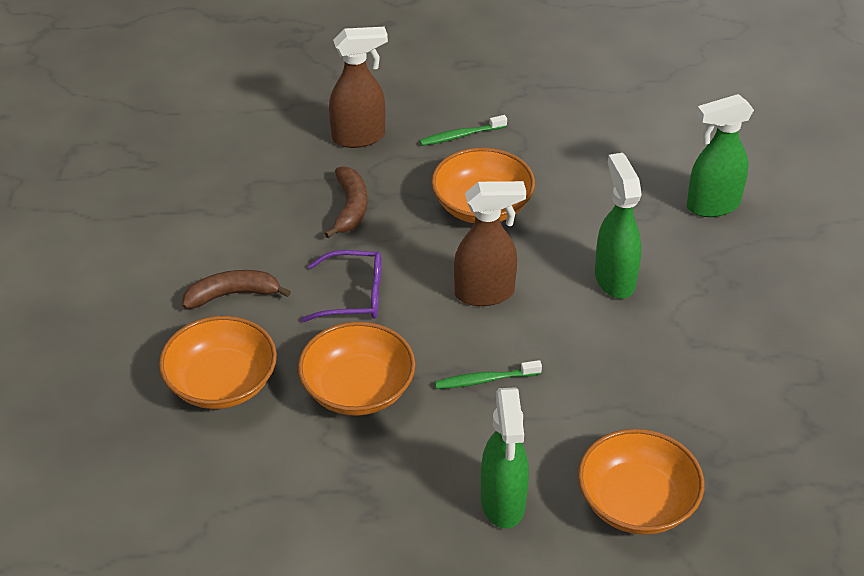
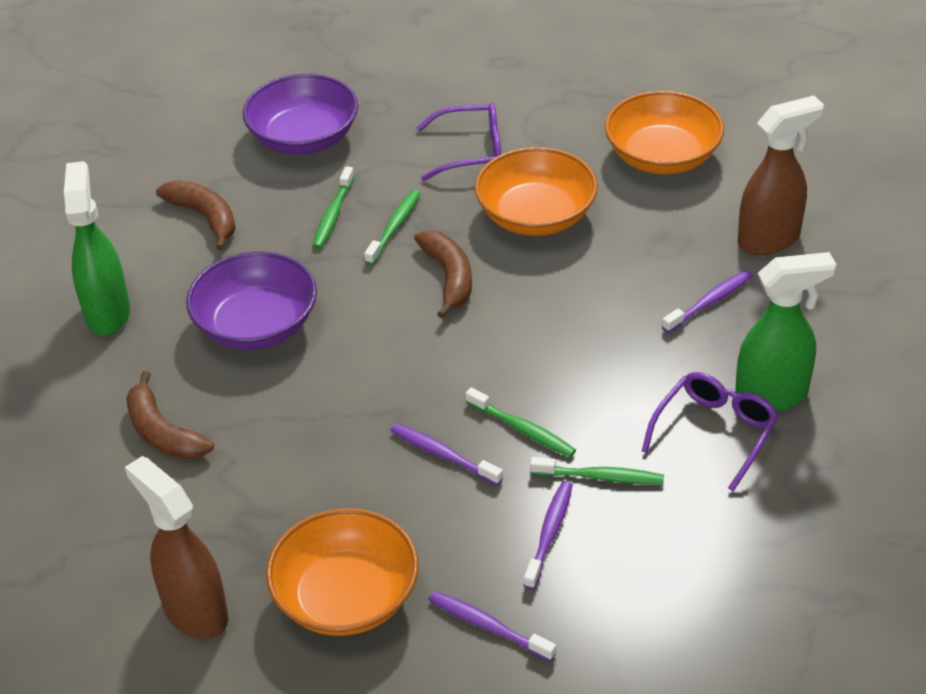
brown banana: 2 -> 3
green spray bottle: 3 -> 2
green toothbrush: 2 -> 4
orange bowl: 4 -> 3
purple bowl: 0 -> 2
purple glasses: 1 -> 2
purple toothbrush: 0 -> 4

